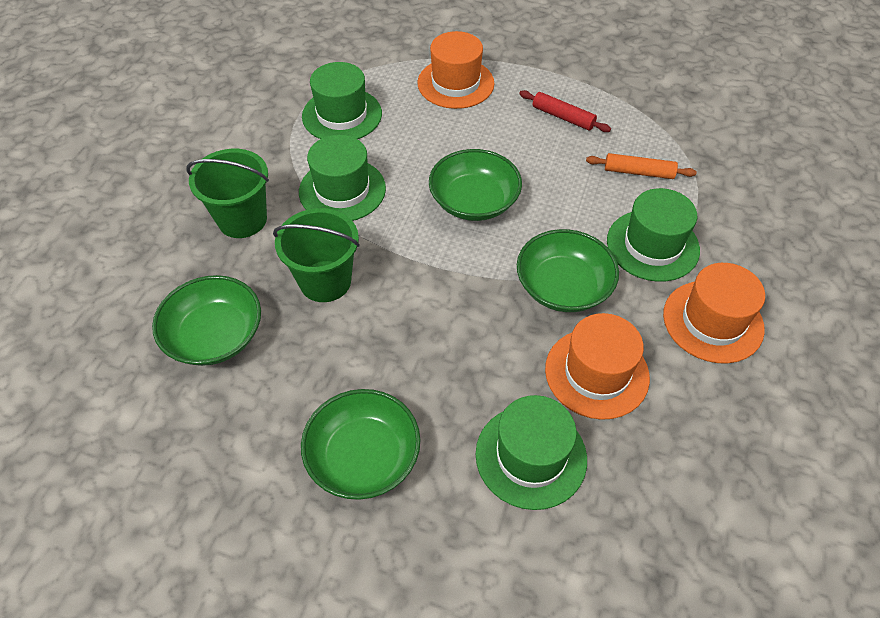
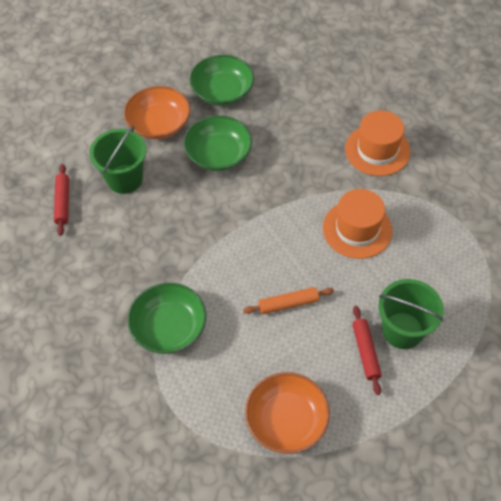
green bowl: 4 -> 3
green hat: 4 -> 0
orange bowl: 0 -> 2
orange hat: 3 -> 2
red rolling pin: 1 -> 2

